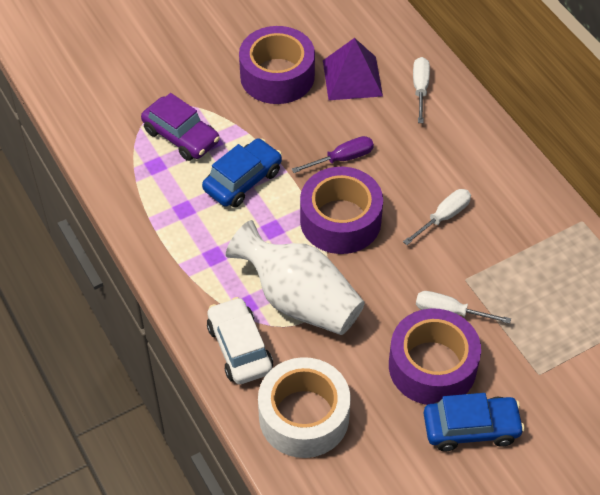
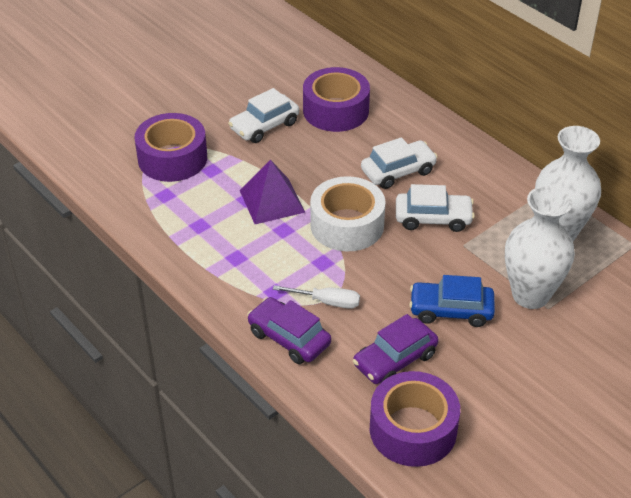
blue car: 2 -> 1
purple car: 1 -> 2
purple screwdriver: 1 -> 0
white car: 1 -> 3
white screwdriver: 3 -> 1
white vase: 1 -> 2

